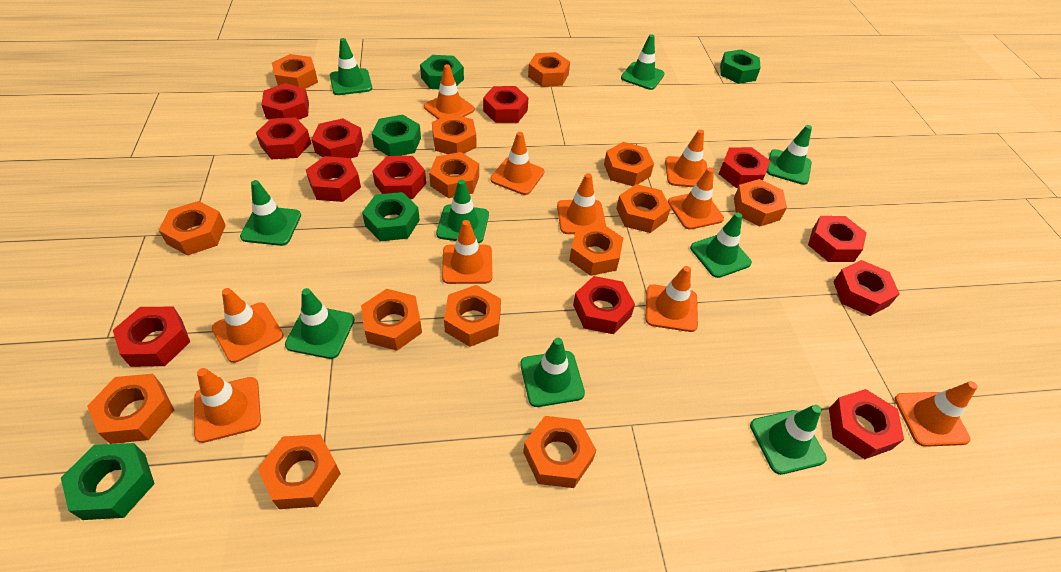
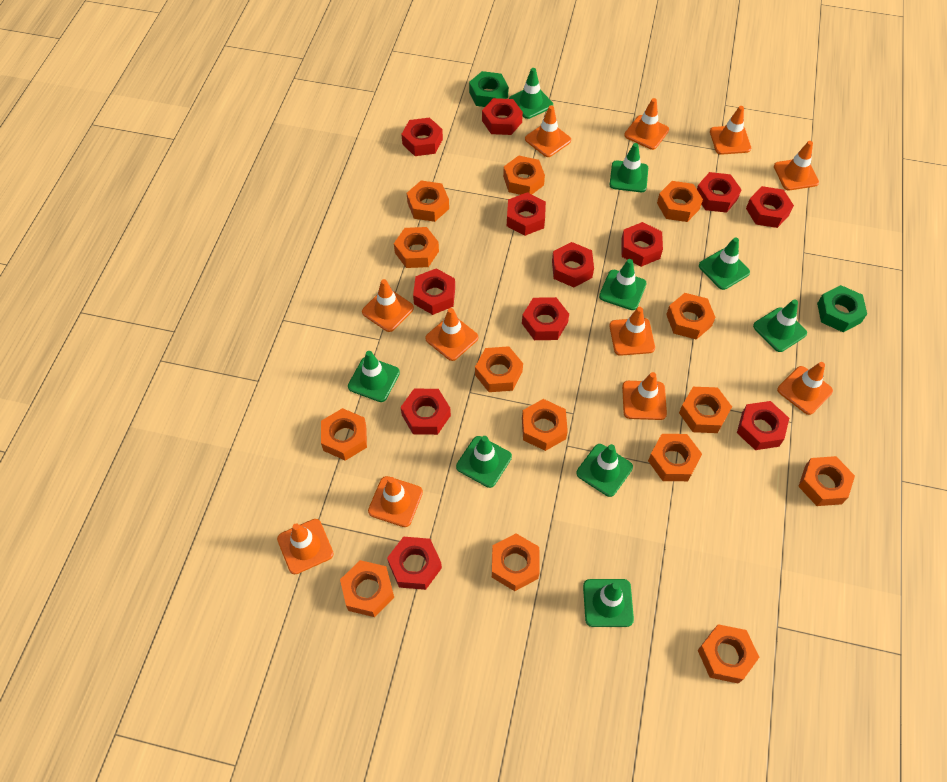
green nut: 5 -> 2
orange traffic cone: 10 -> 11

